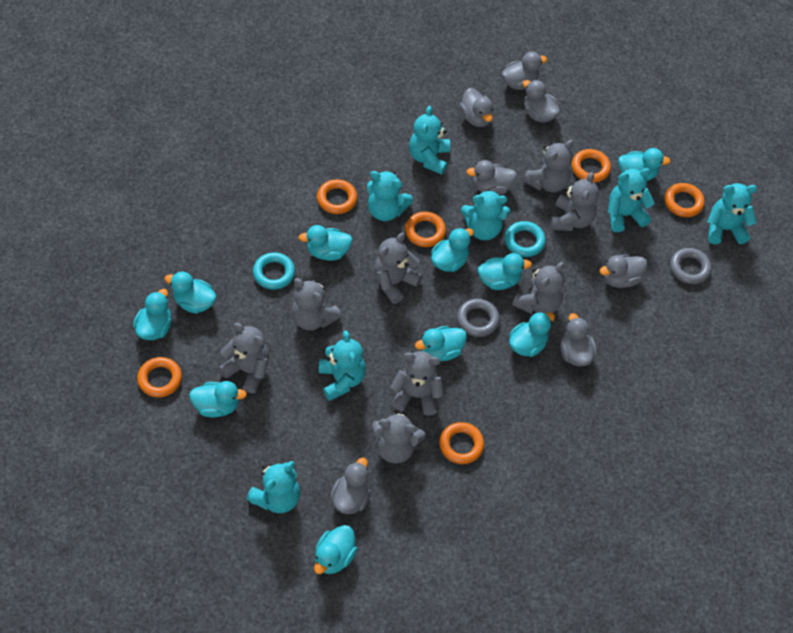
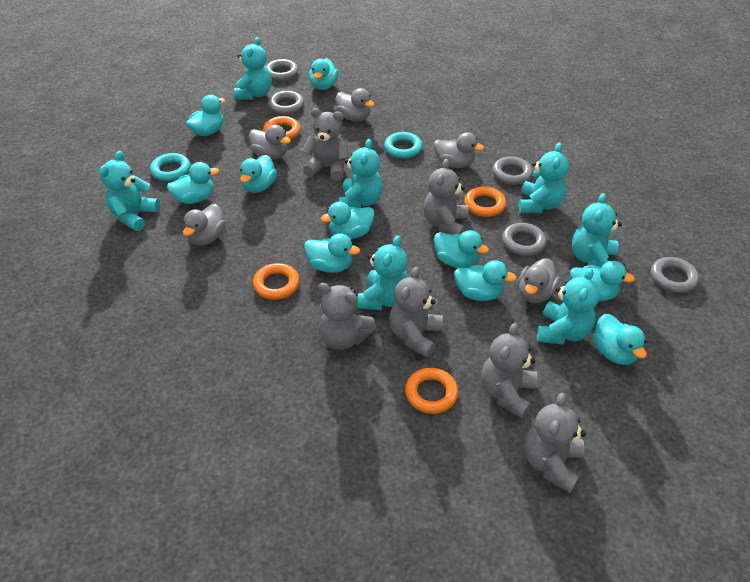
grey duck: 7 -> 5
grey ring: 2 -> 5
grey teddy bear: 8 -> 6
orange ring: 6 -> 4

